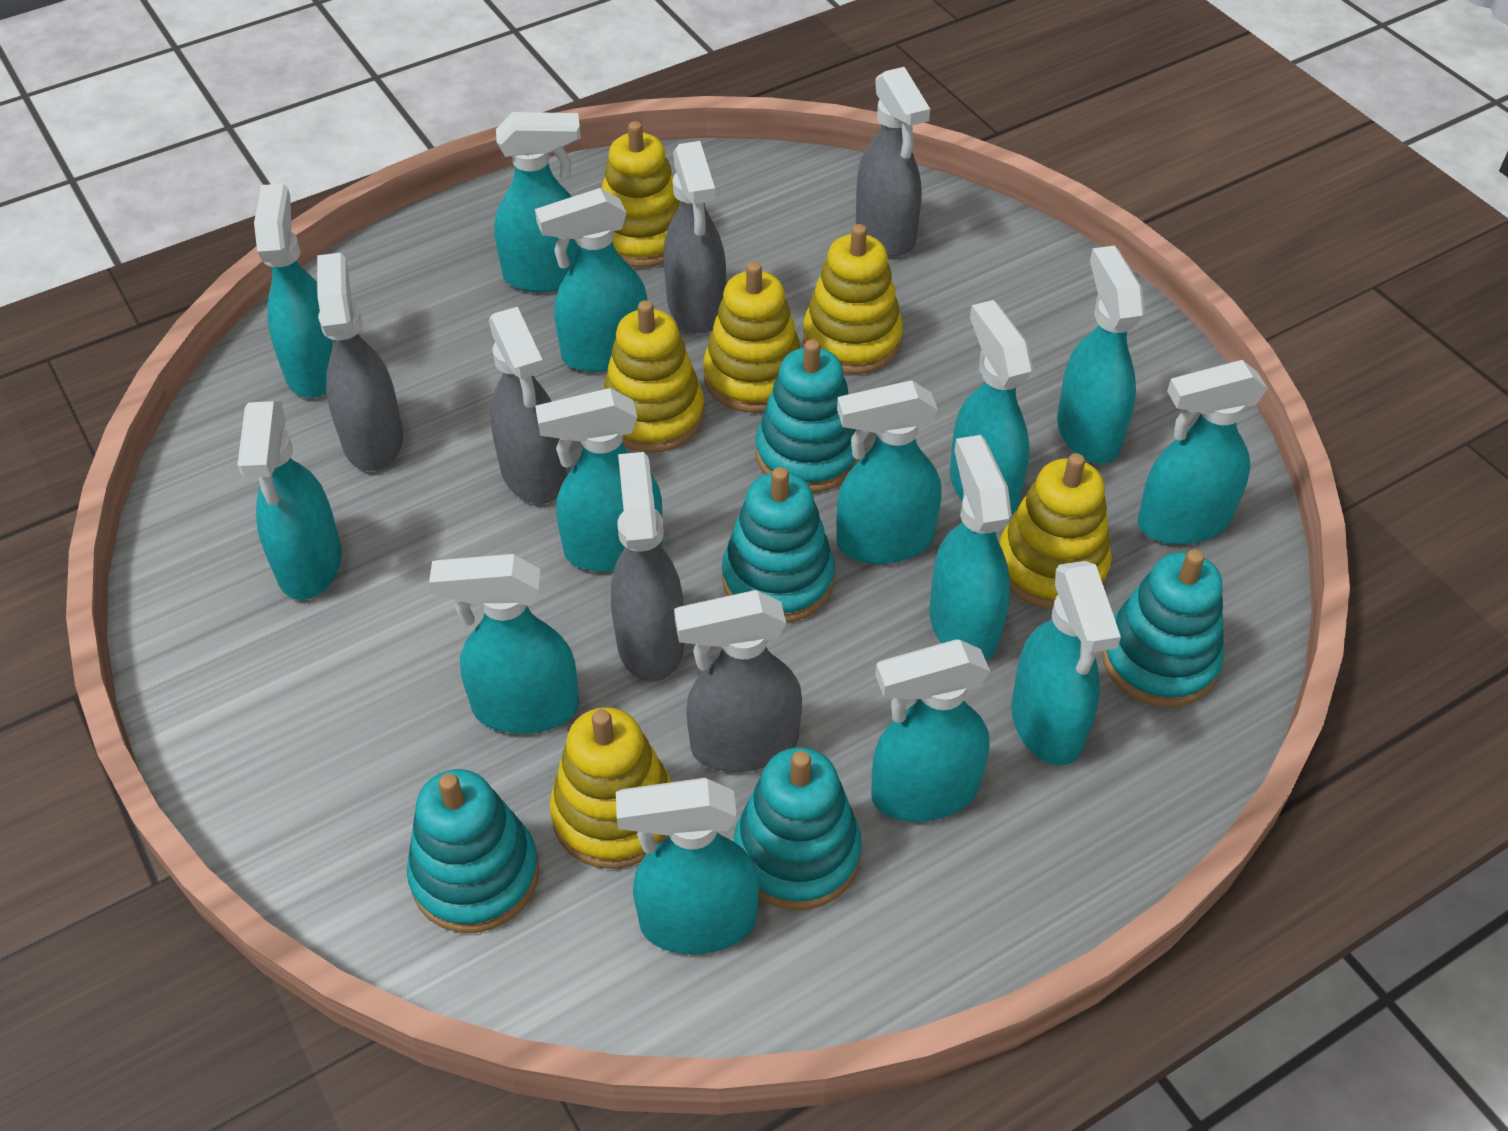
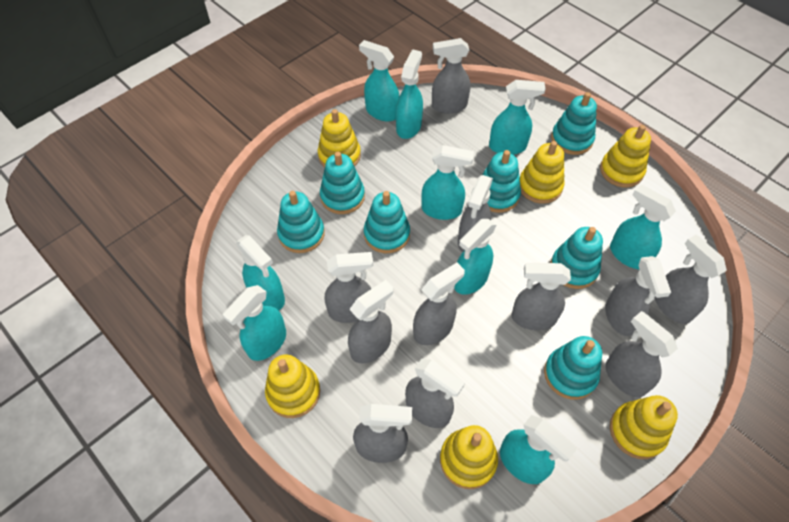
grey spray bottle: 6 -> 11
turquoise spray bottle: 14 -> 9
turquoise stacking toy: 5 -> 7

